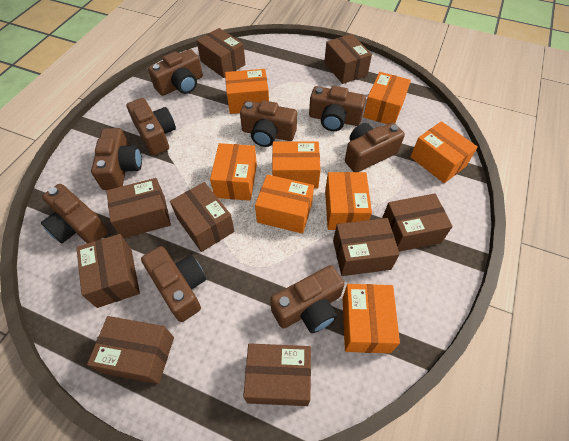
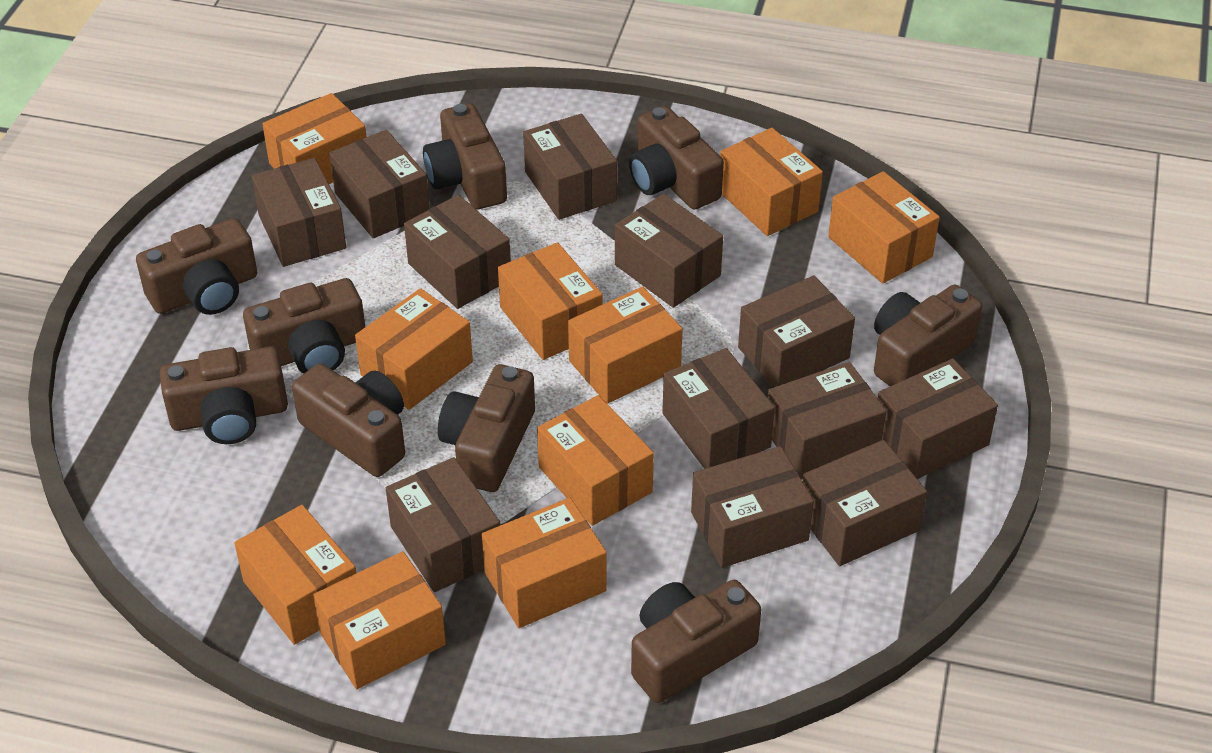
brown box: 9 -> 12
orange box: 8 -> 10

